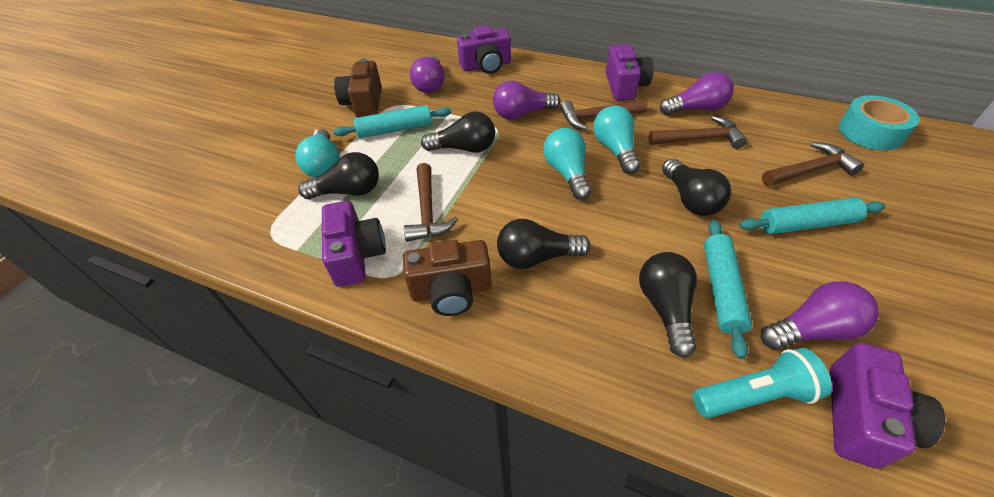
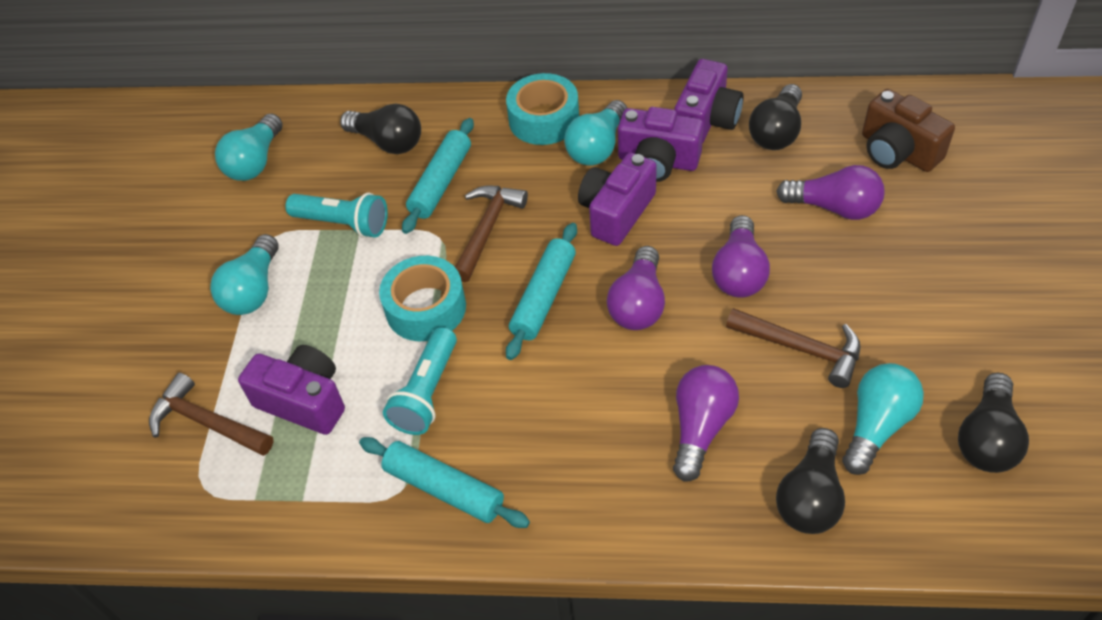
black light bulb: 5 -> 4
brown camera: 2 -> 1
brown hammer: 4 -> 3
turquoise flashlight: 1 -> 2
turquoise light bulb: 3 -> 4
turquoise tape: 1 -> 2

